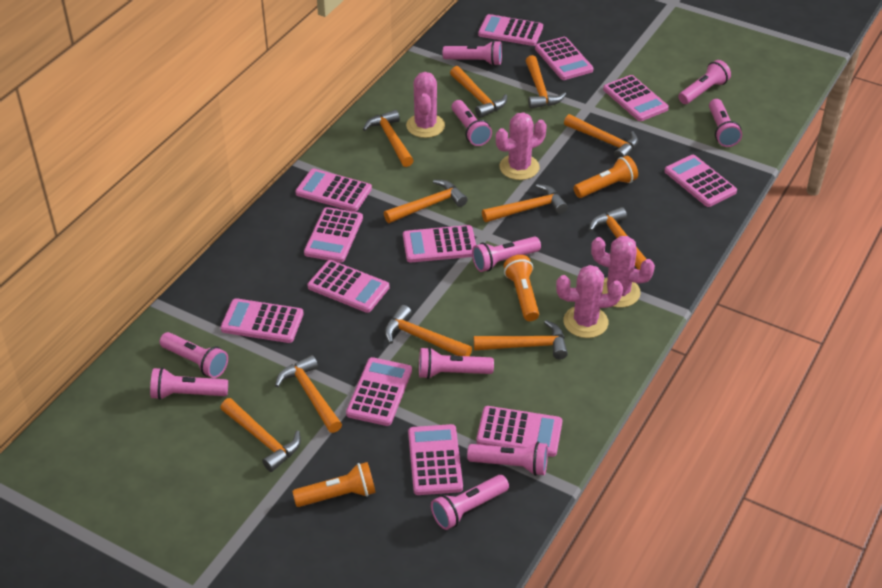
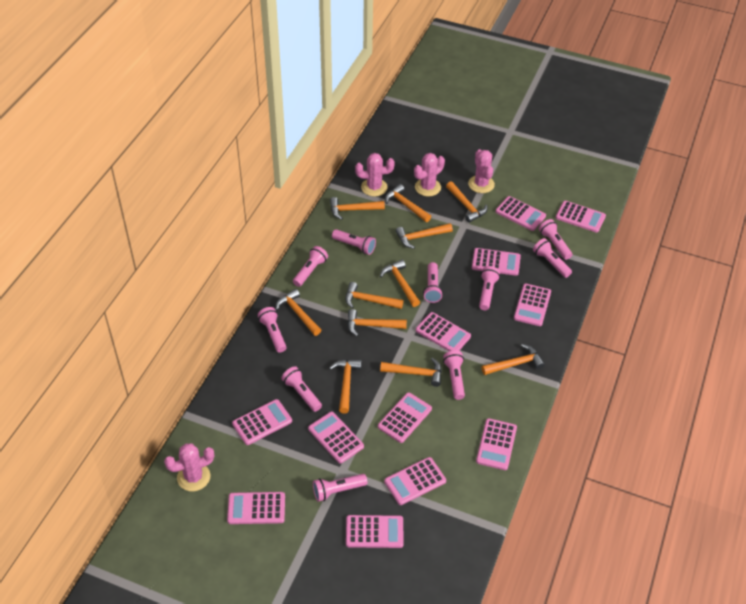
orange flashlight: 3 -> 0

